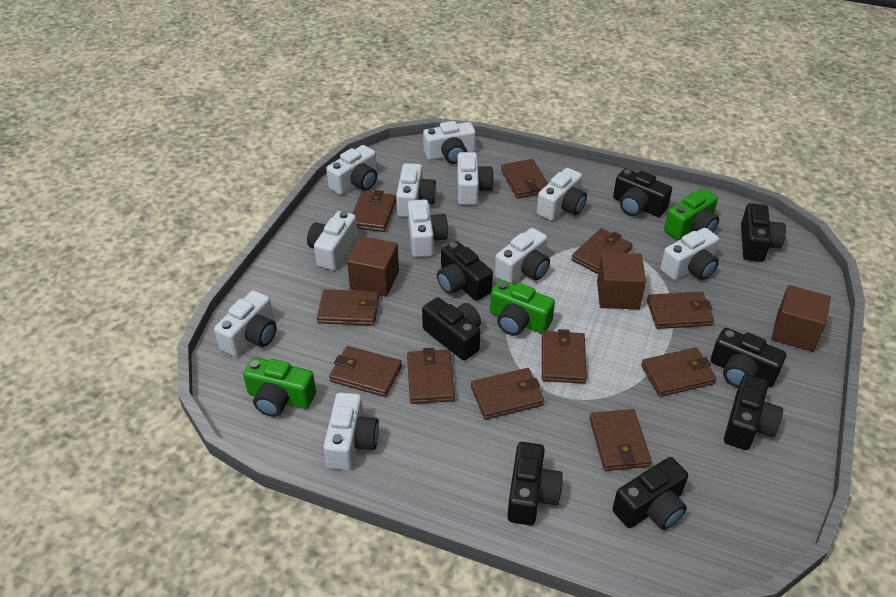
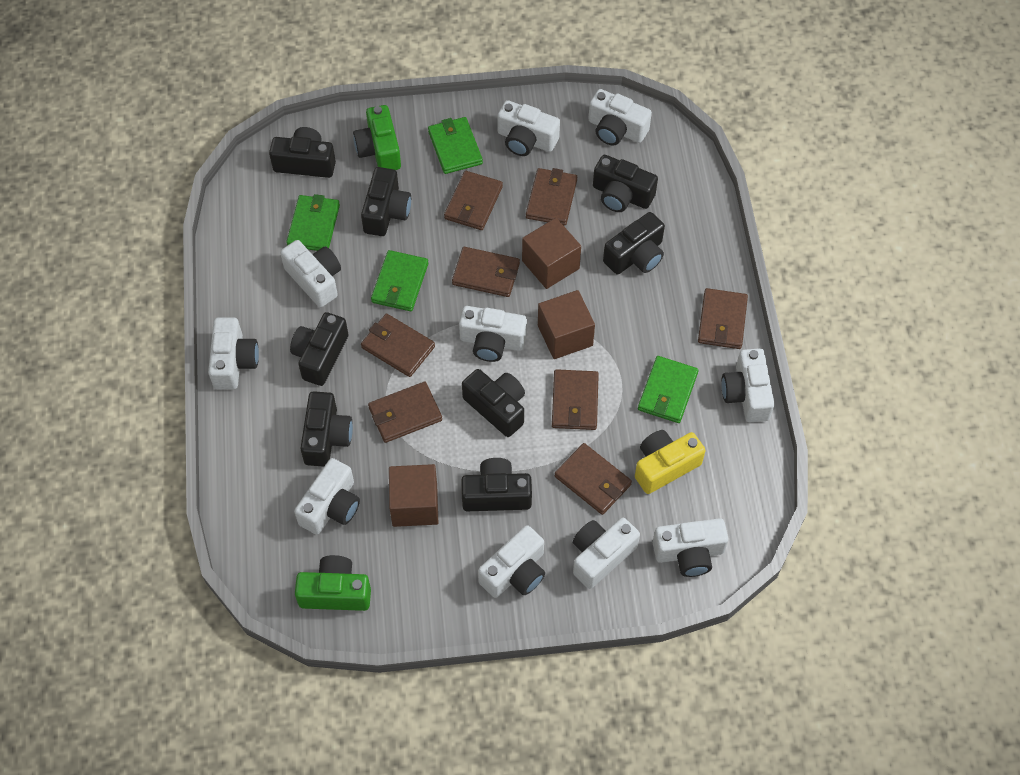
brown wallet: 11 -> 8
green camera: 3 -> 2
green wallet: 0 -> 4
white camera: 11 -> 10
yellow camera: 0 -> 1

